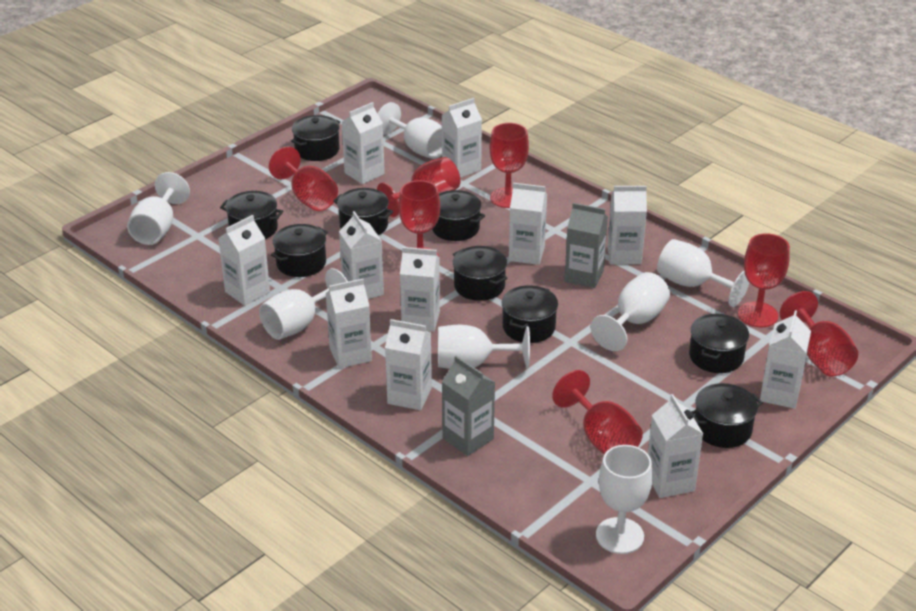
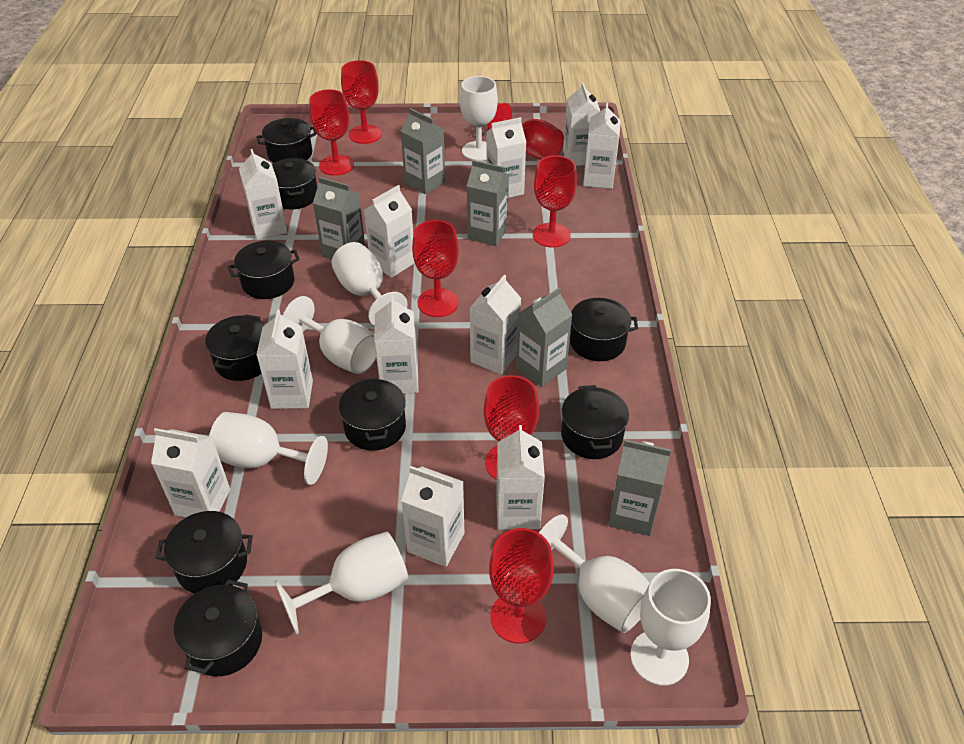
grey carton: 2 -> 5

